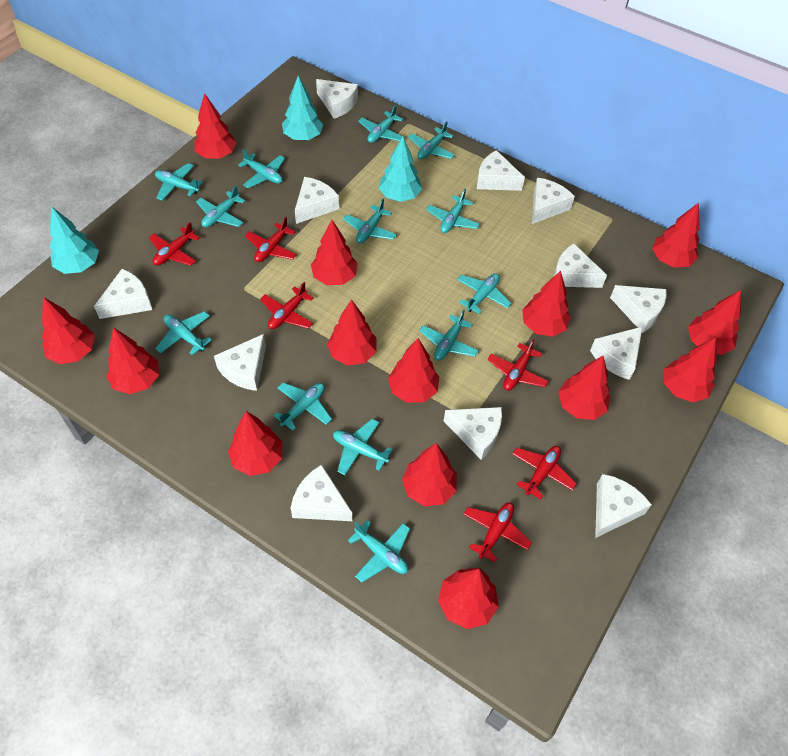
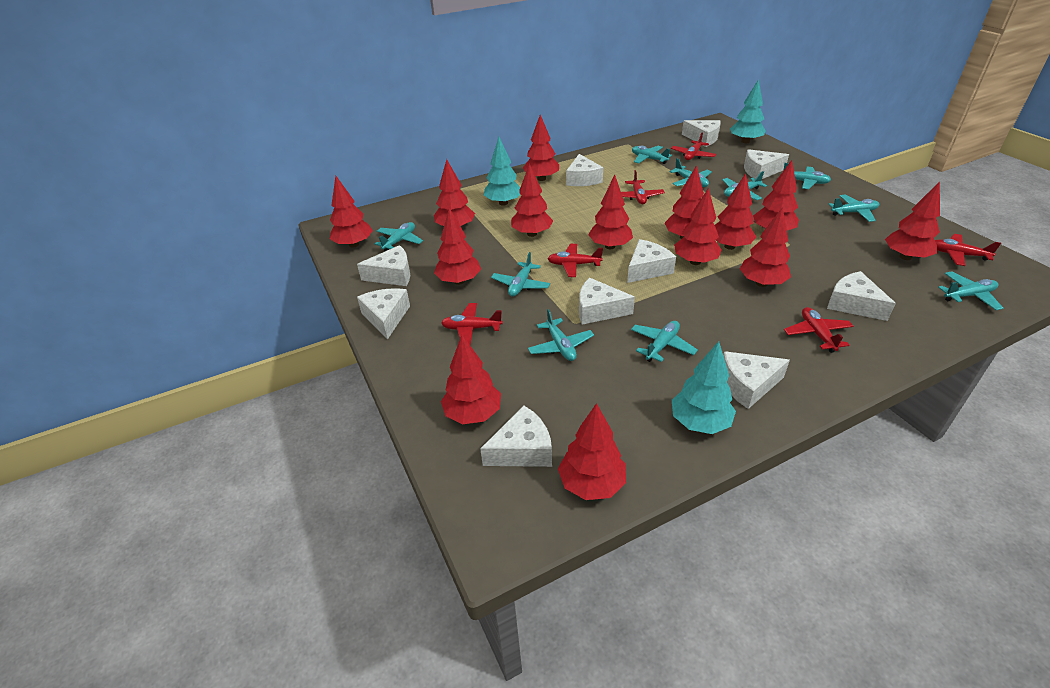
turquoise plane: 13 -> 10
white cheese: 12 -> 10

